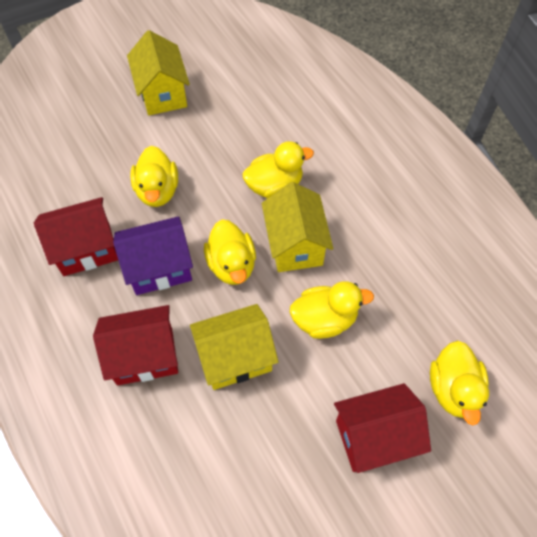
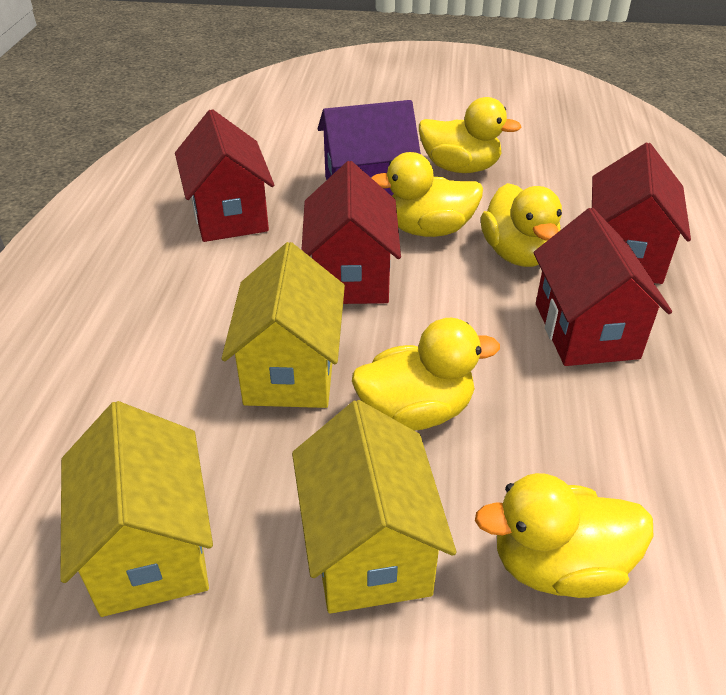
red house: 3 -> 4

